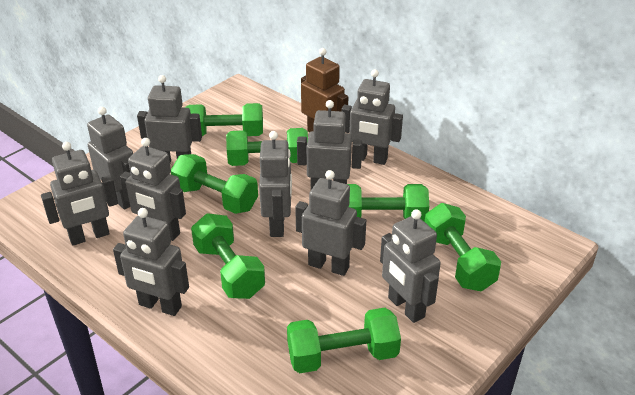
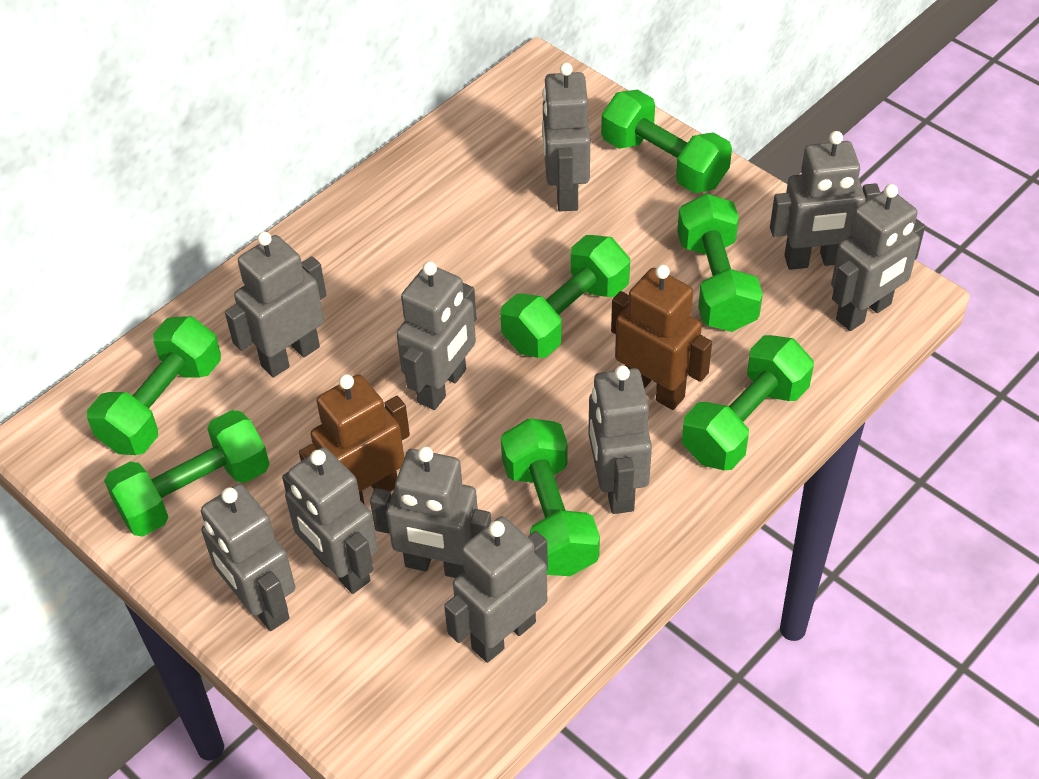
brown robot: 1 -> 2

